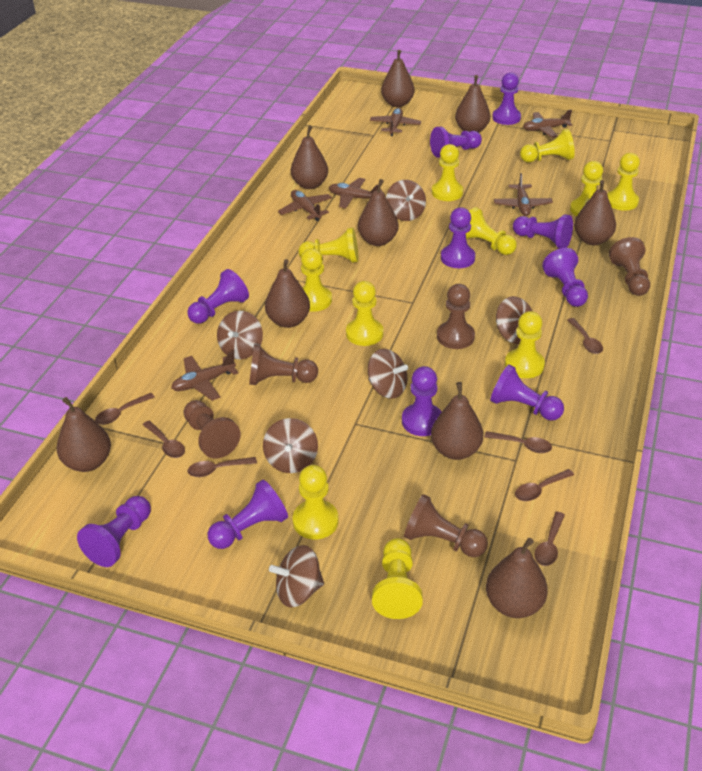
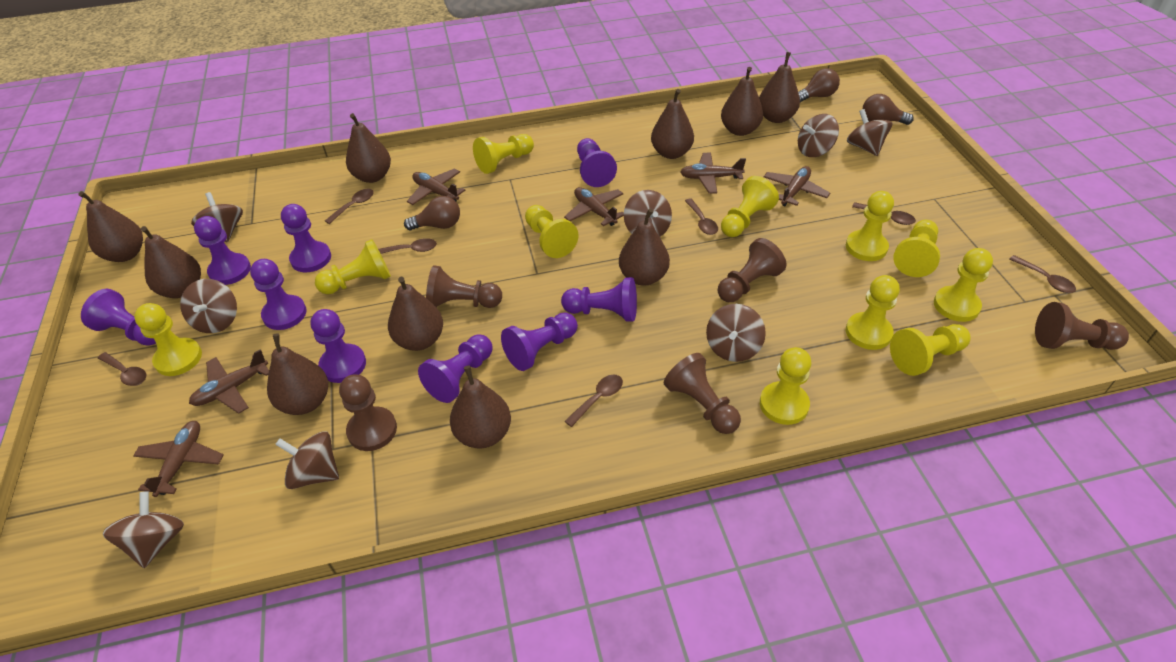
brown light bulb: 0 -> 3
brown pear: 9 -> 10
brown spinning top: 6 -> 8
purple pawn: 10 -> 9

